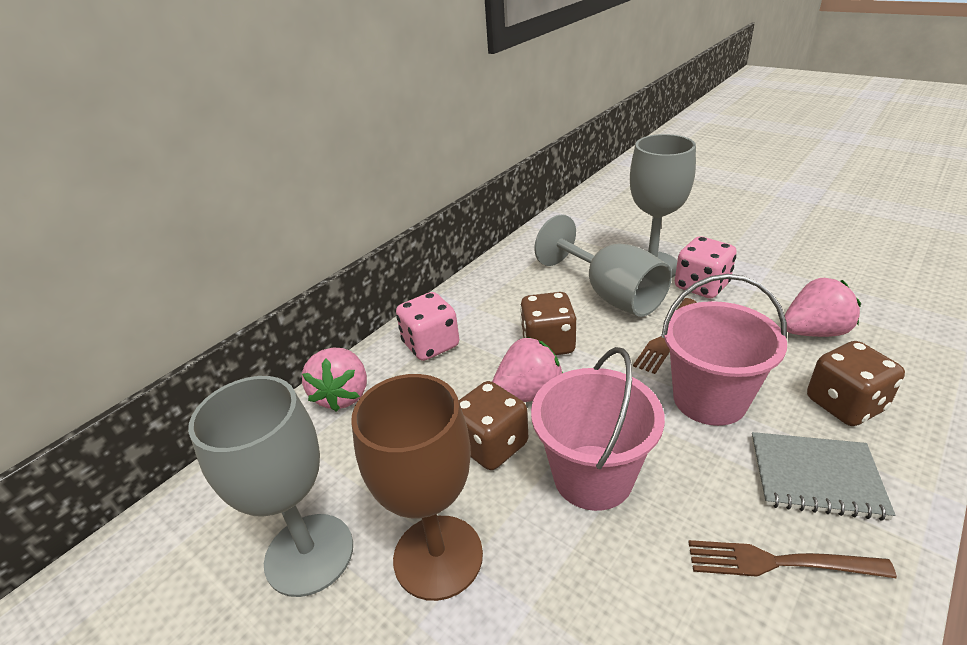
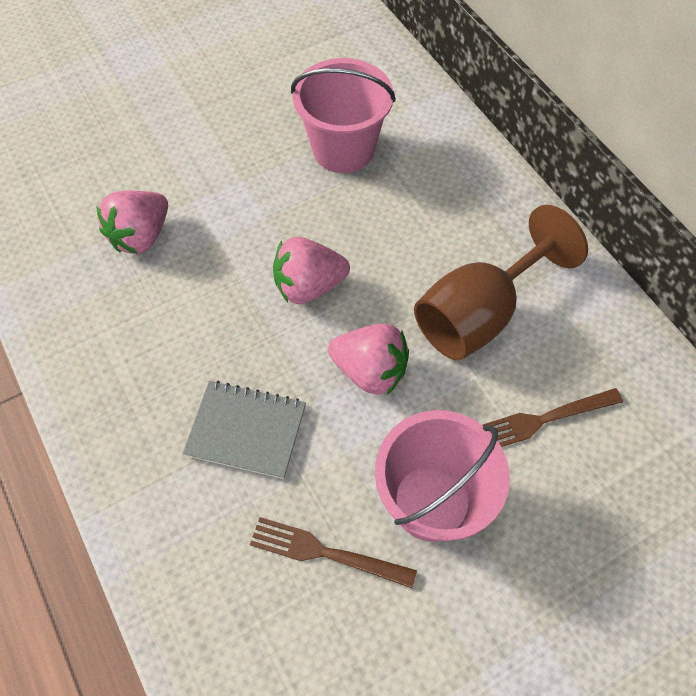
brown dice: 3 -> 0
grey goblet: 3 -> 0
pink dice: 2 -> 0

